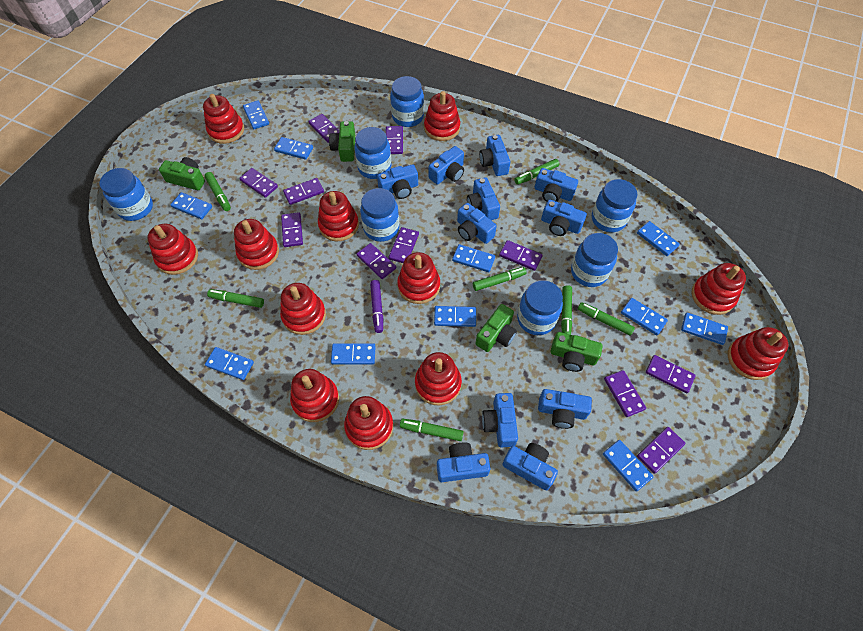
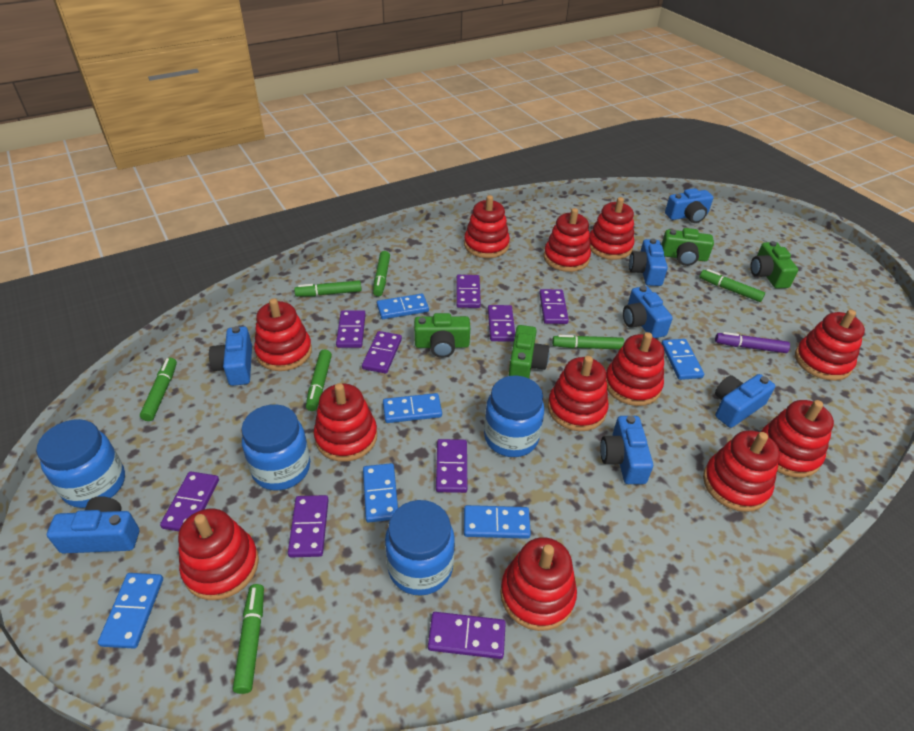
blue camera: 11 -> 7
blue domino: 11 -> 6
blue jar: 7 -> 4
purple domino: 11 -> 9

